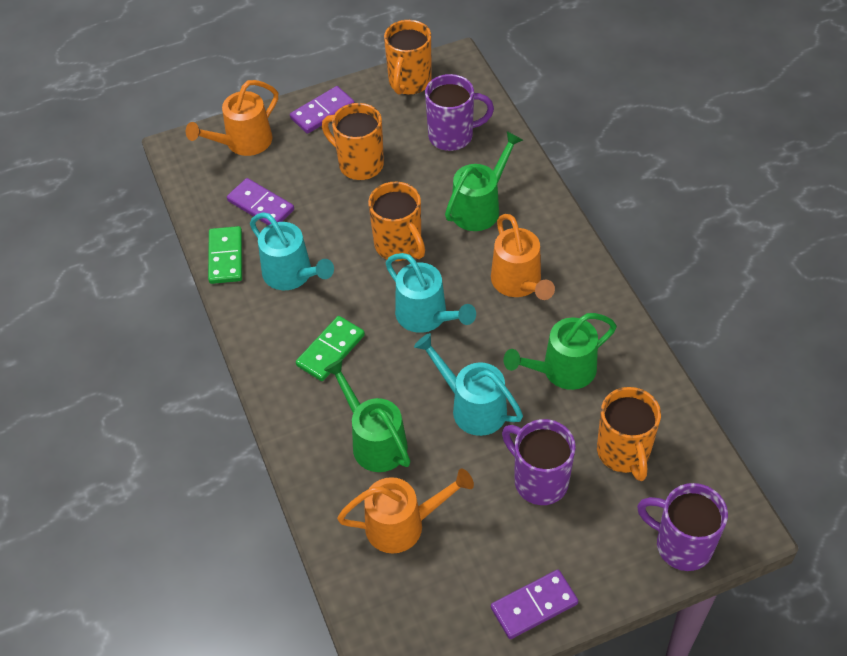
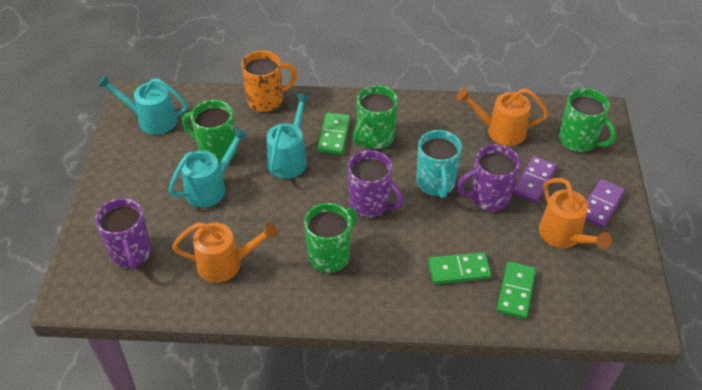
green domino: 2 -> 3
green mug: 0 -> 4
green watering can: 3 -> 0
orange mug: 4 -> 1
purple domino: 3 -> 2
turquoise mug: 0 -> 1

